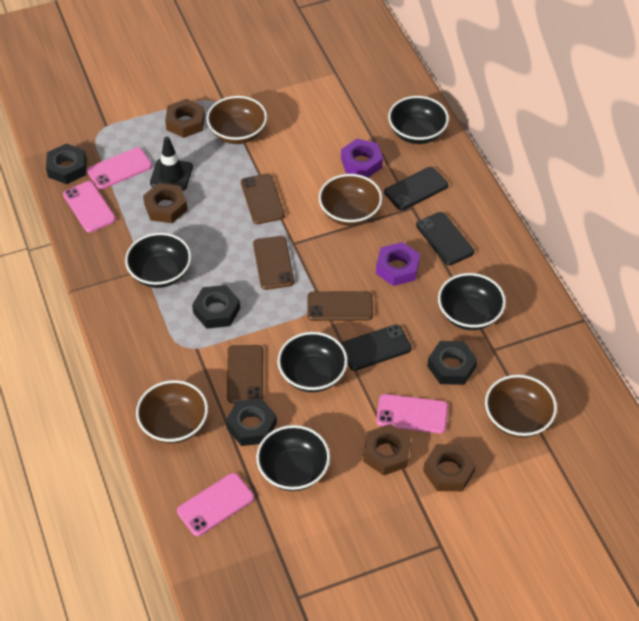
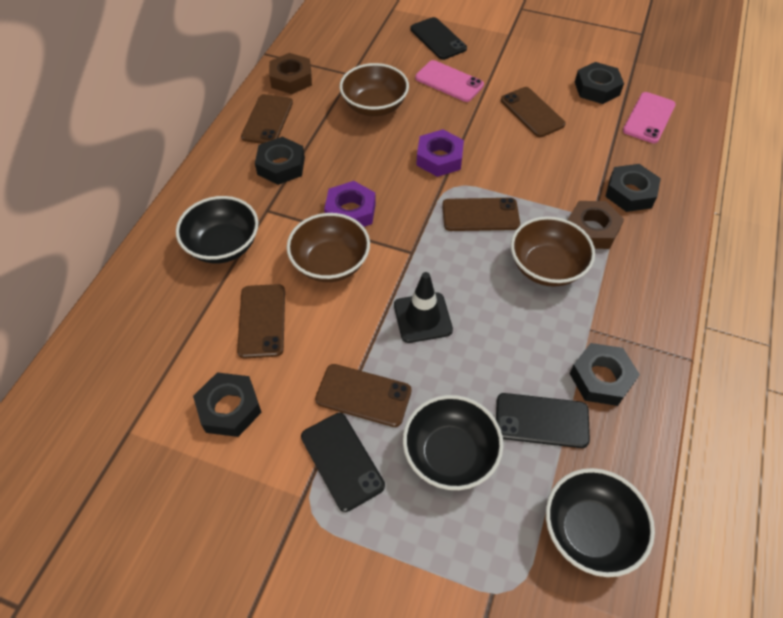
black bowl: 5 -> 3
black nut: 4 -> 5
brown bowl: 4 -> 3
brown nut: 4 -> 2
brown phone: 4 -> 5
pink phone: 4 -> 2

